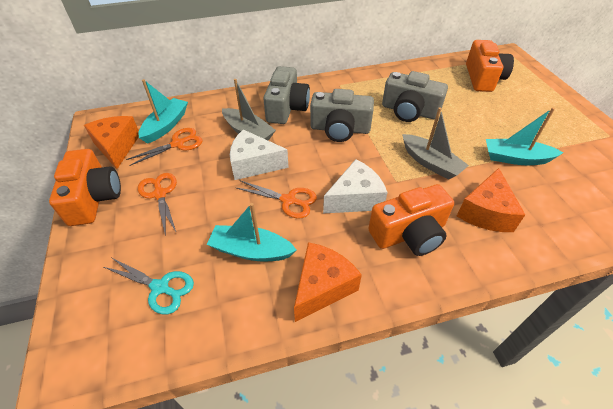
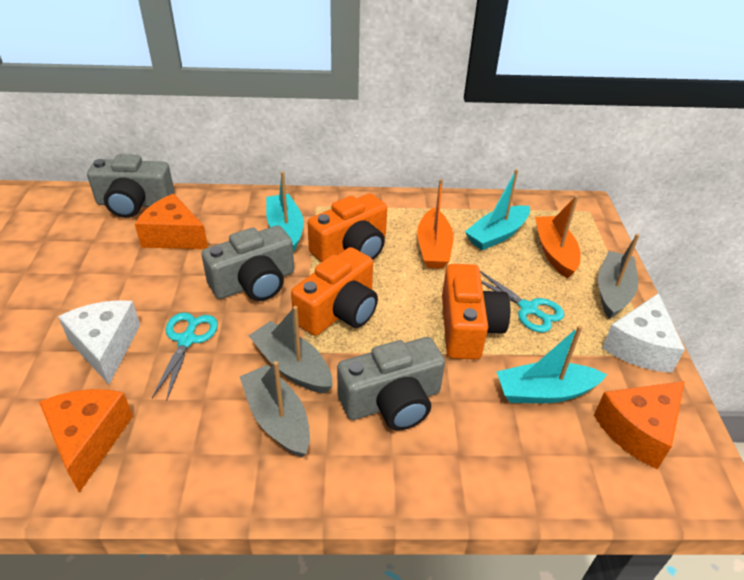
grey boat: 2 -> 3
orange boat: 0 -> 2
orange scissors: 3 -> 0
turquoise scissors: 1 -> 2

